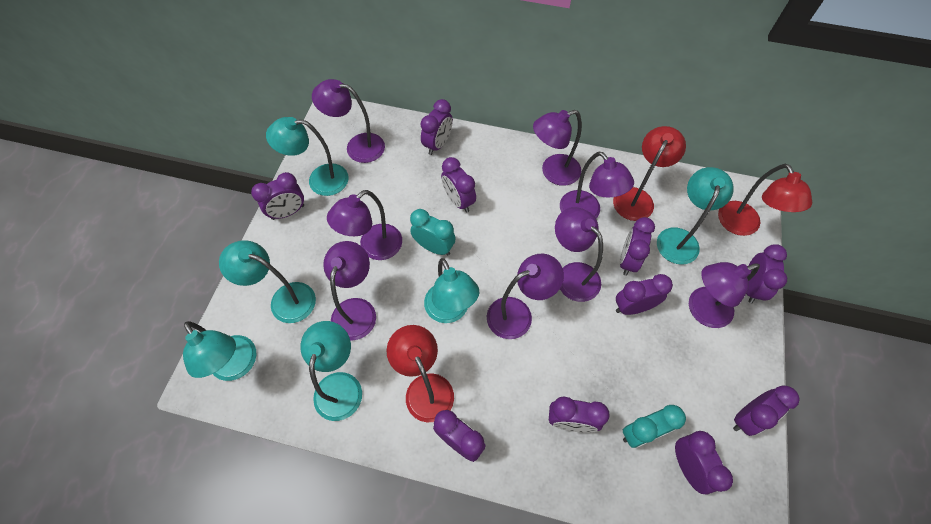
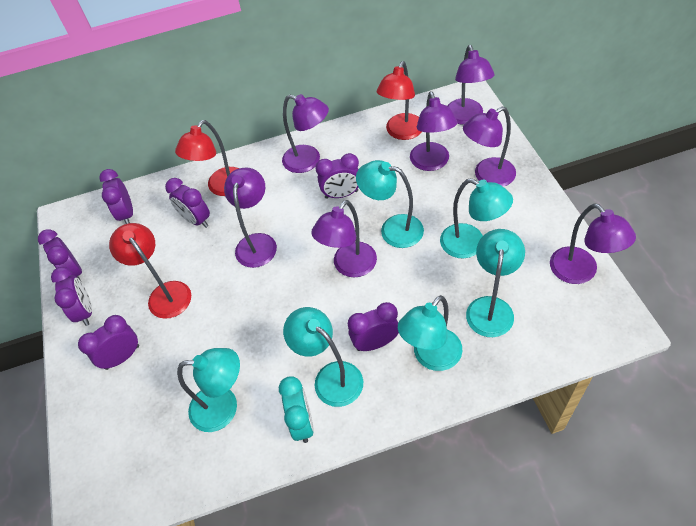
purple clock: 10 -> 7
purple lamp: 8 -> 7
turquoise clock: 2 -> 1

